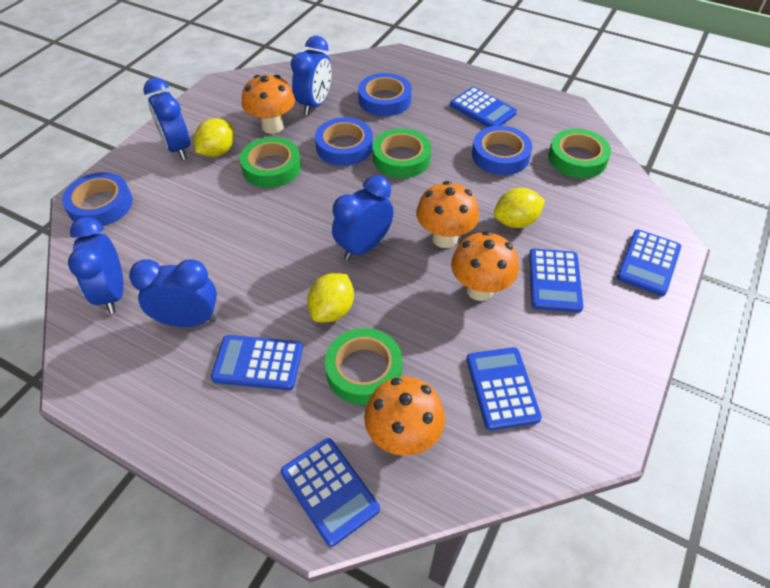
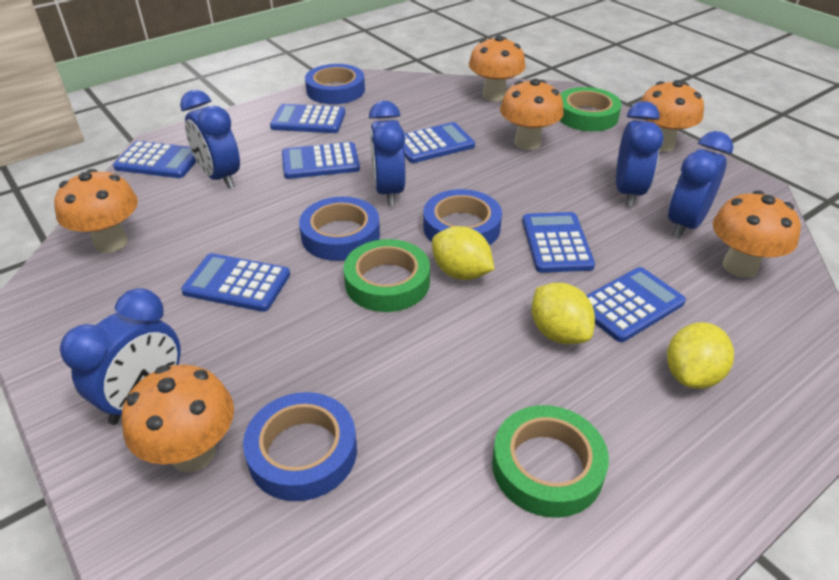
blue calculator: 6 -> 7
green tape: 4 -> 3
orange mushroom: 4 -> 6

